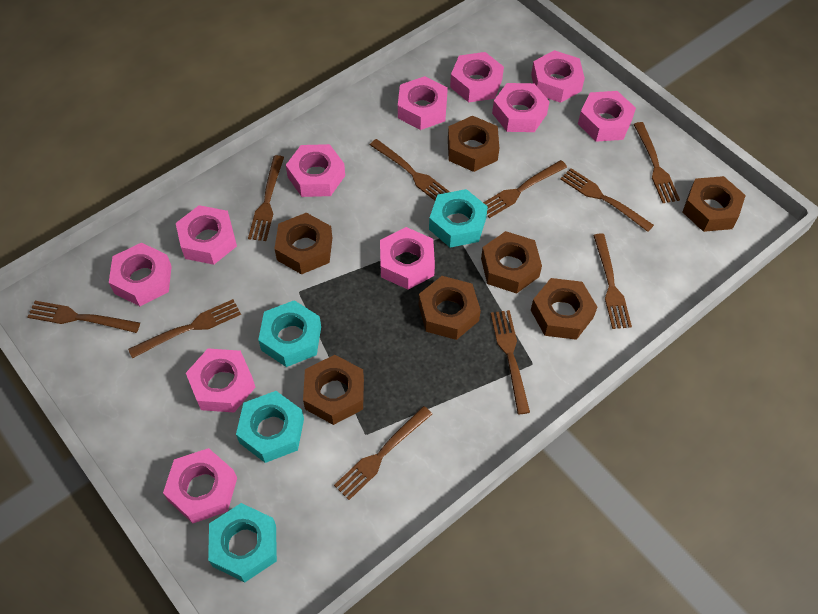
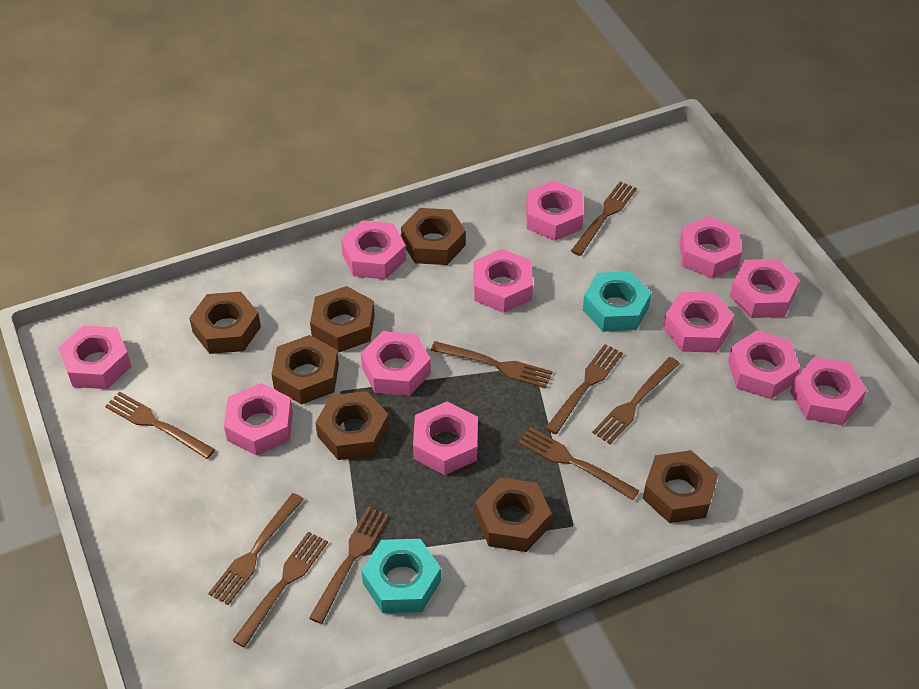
brown fork: 10 -> 9
pink nut: 11 -> 12
turquoise nut: 4 -> 2

